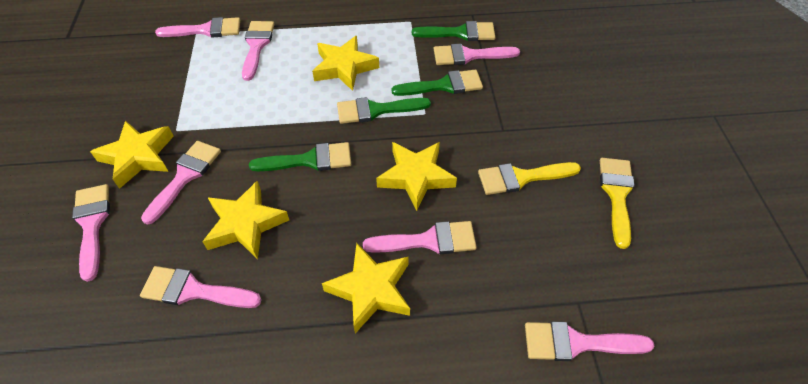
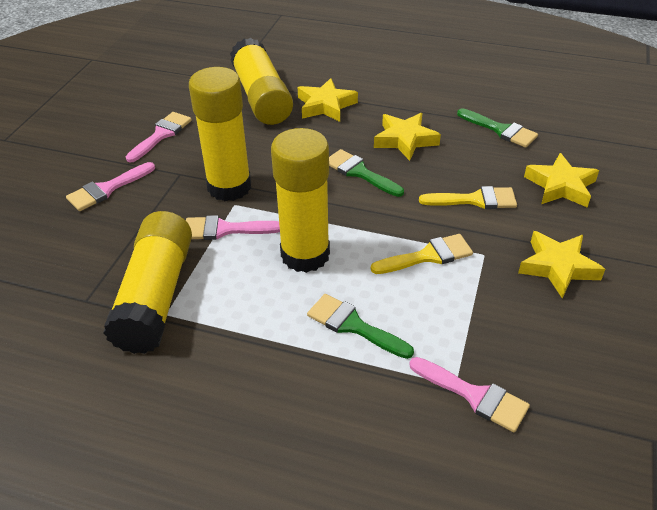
green brush: 4 -> 3
pink brush: 8 -> 4
yellow glue stick: 0 -> 4
yellow star: 5 -> 4

